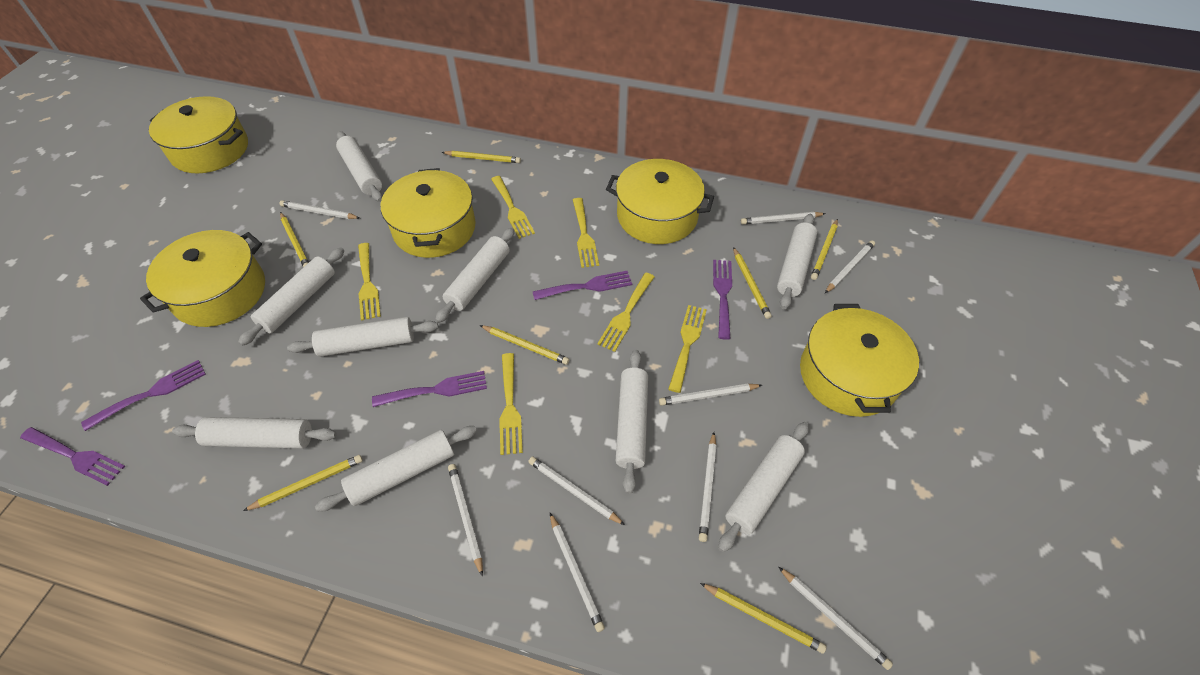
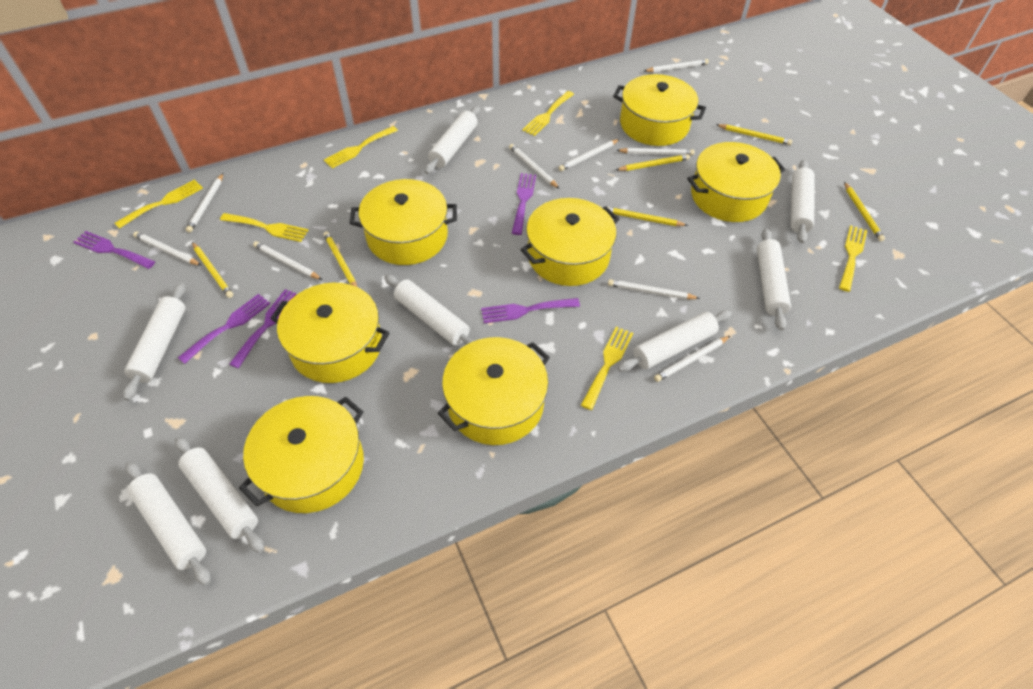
white rolling pin: 9 -> 8
yellow pencil: 7 -> 6
yellow pot: 5 -> 7

